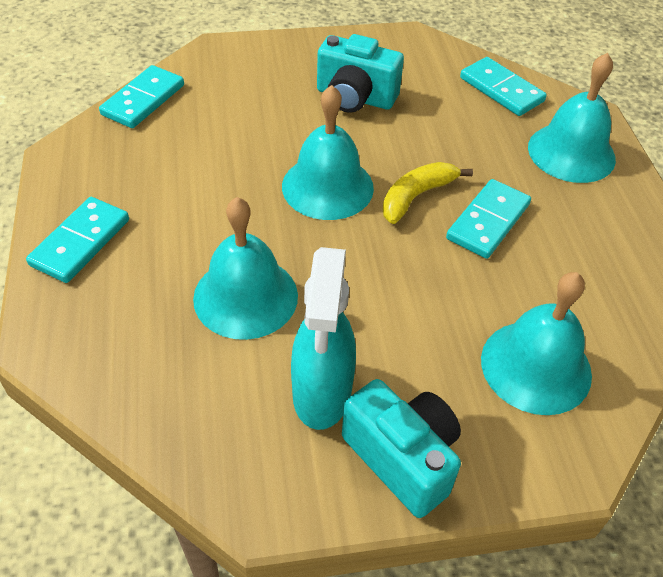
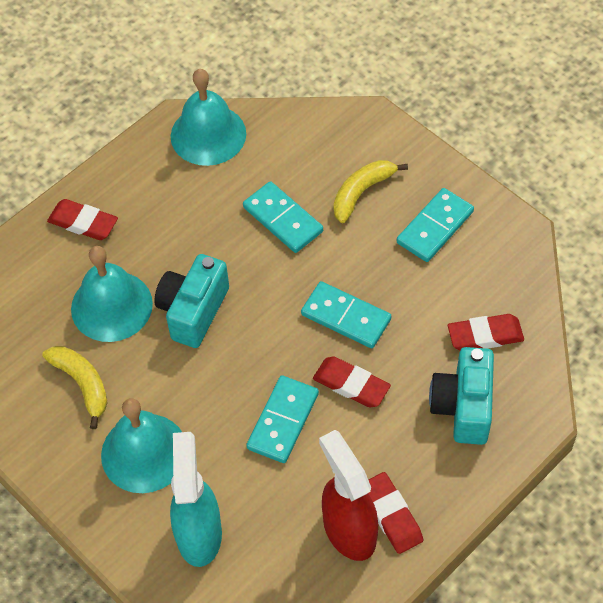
red eraser: 0 -> 4
red spray bottle: 0 -> 1
turquoise bell: 4 -> 3
yellow banana: 1 -> 2

